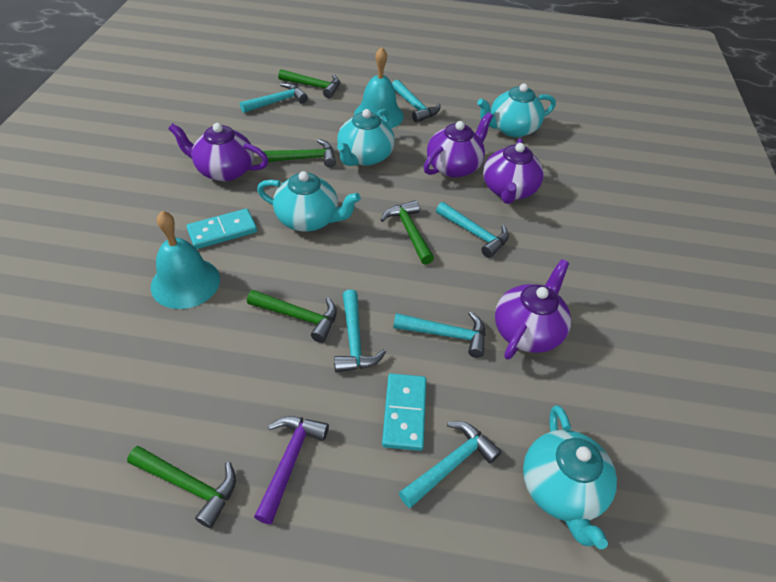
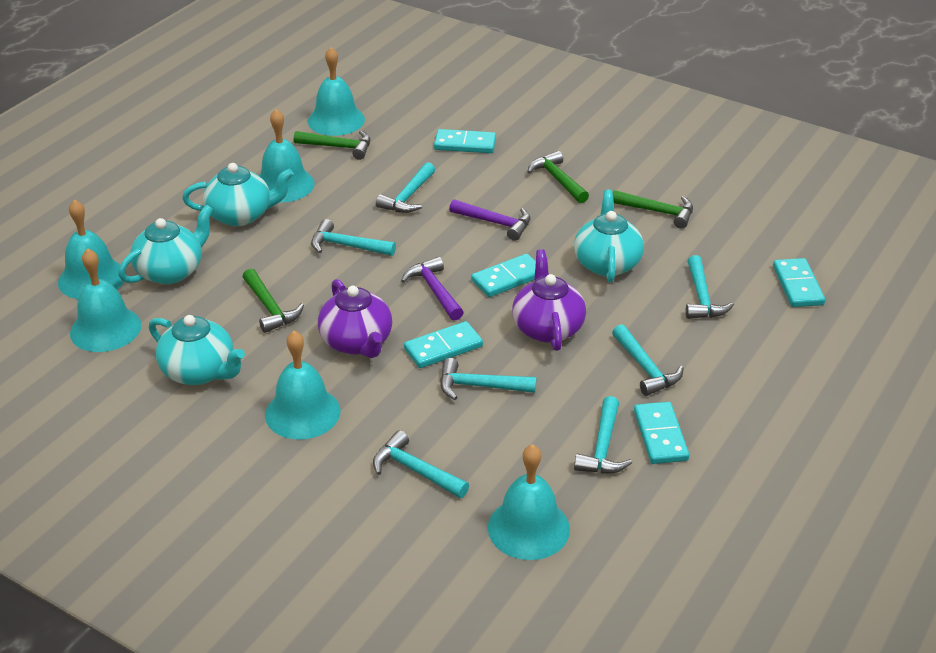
green hammer: 5 -> 4
purple hammer: 1 -> 2
purple teapot: 4 -> 2
turquoise bell: 2 -> 6
turquoise domino: 2 -> 5
turquoise hammer: 6 -> 7

